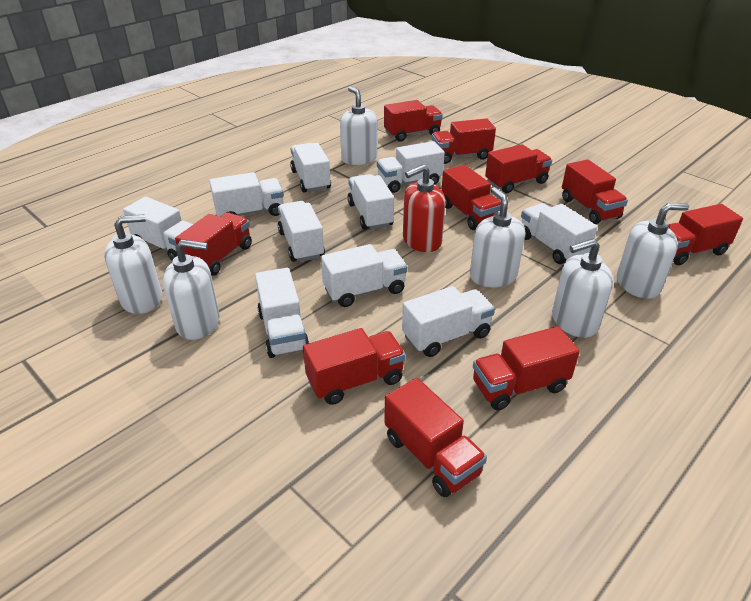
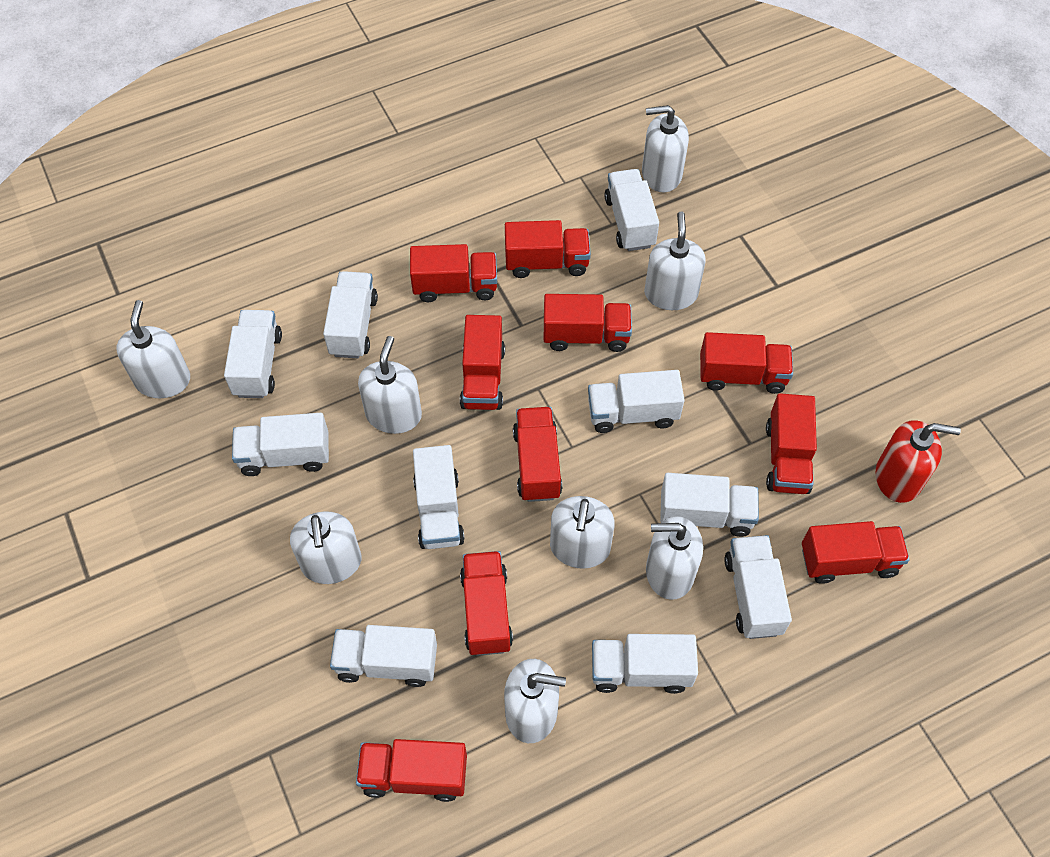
white soap dispenser: 6 -> 8

